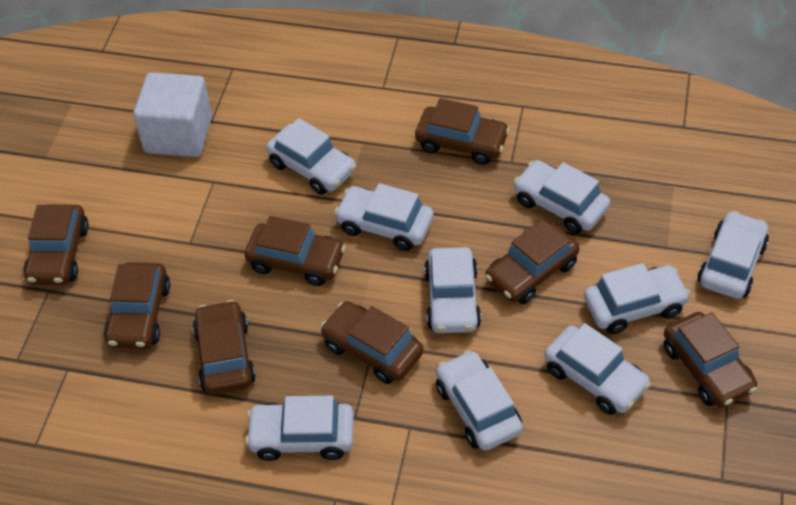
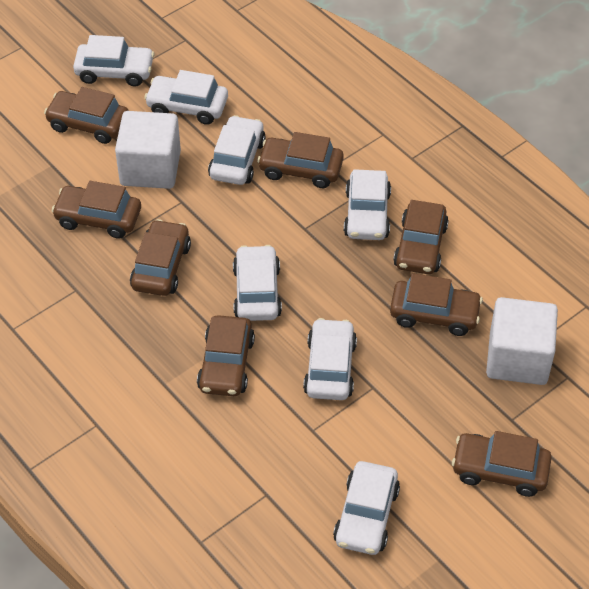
white car: 9 -> 7
white cube: 1 -> 2

